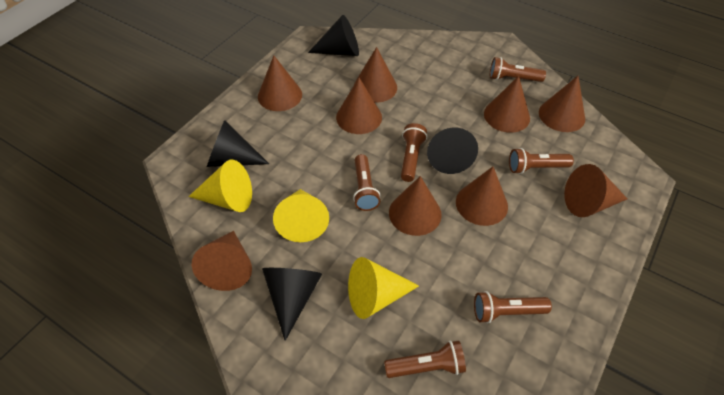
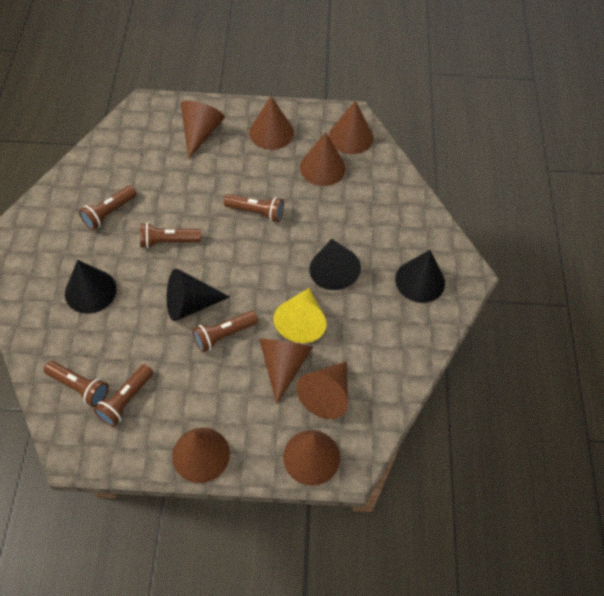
brown cone: 9 -> 8
yellow cone: 3 -> 1

